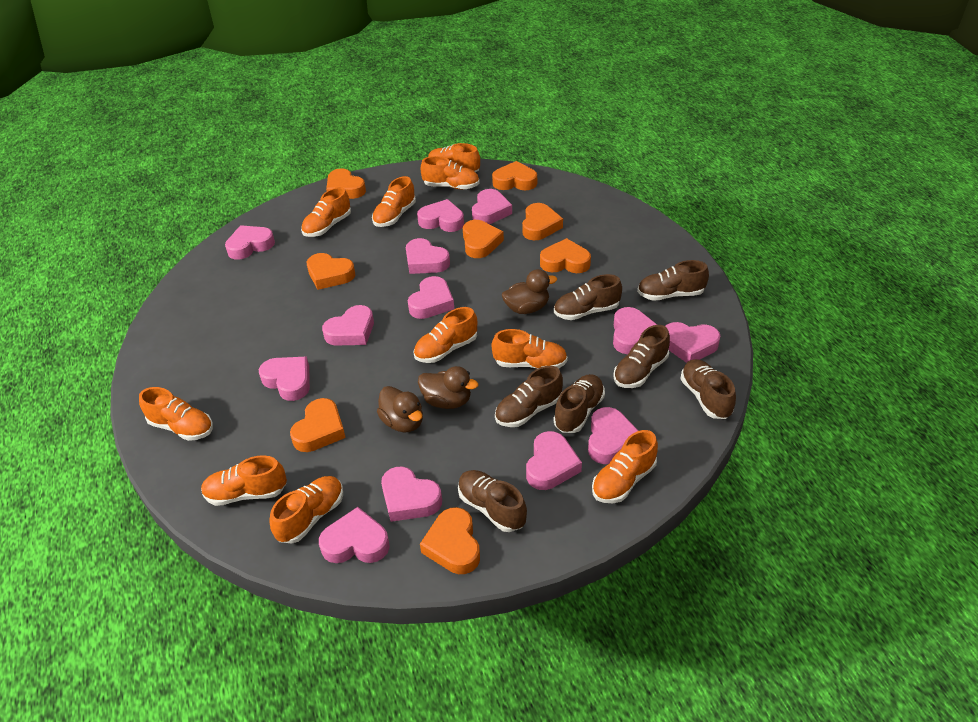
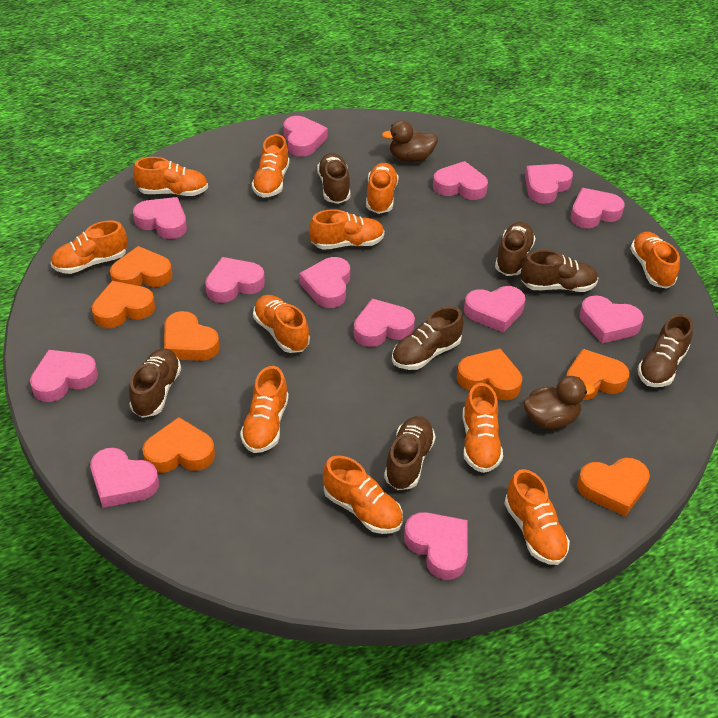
brown duck: 3 -> 2
orange heart: 8 -> 7
orange shoe: 10 -> 11

